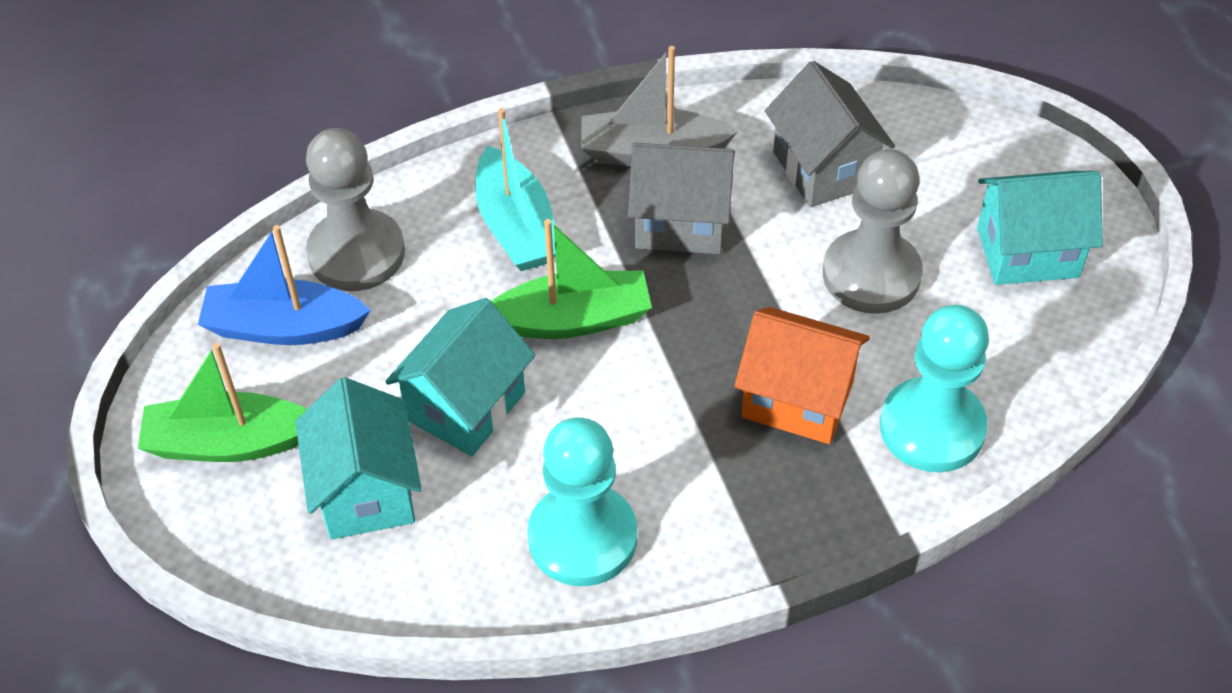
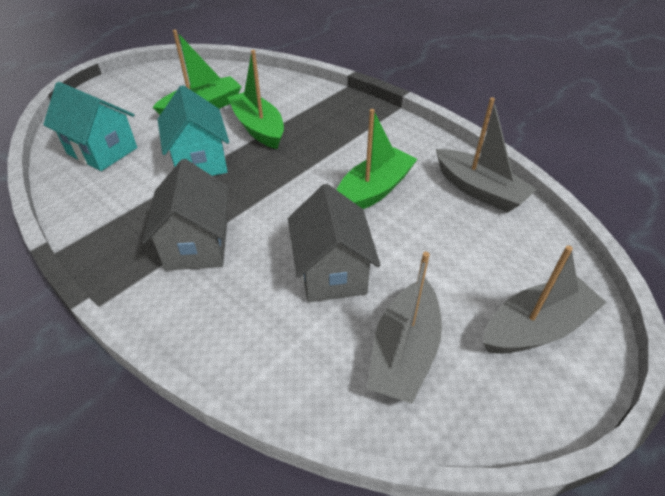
blue boat: 1 -> 0
green boat: 2 -> 3
grey boat: 1 -> 3
grey pawn: 2 -> 0
orange house: 1 -> 0
turquoise boat: 1 -> 0
turquoise house: 3 -> 2
turquoise pawn: 2 -> 0

